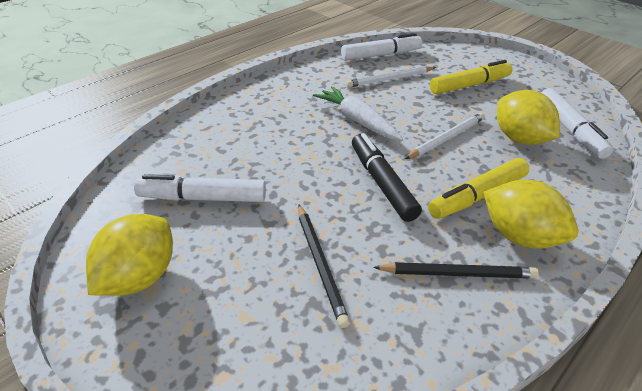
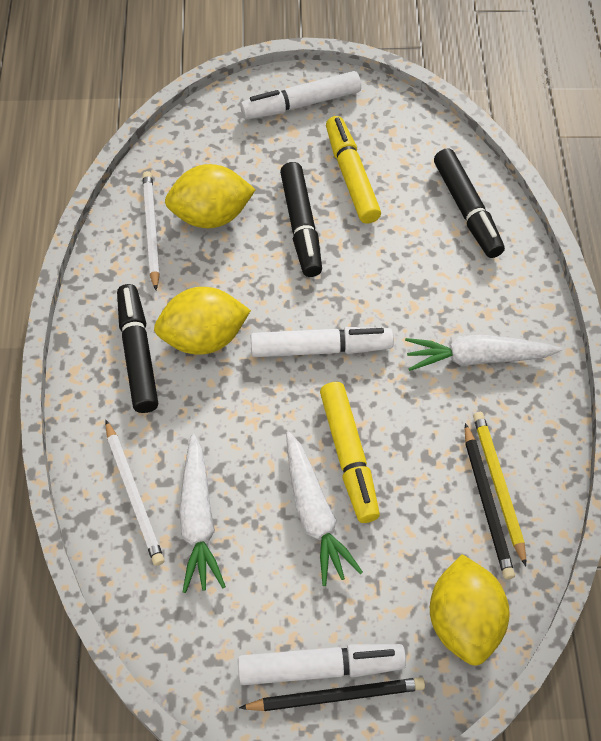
black marker: 1 -> 3
white carrot: 1 -> 3
yellow pencil: 0 -> 1

